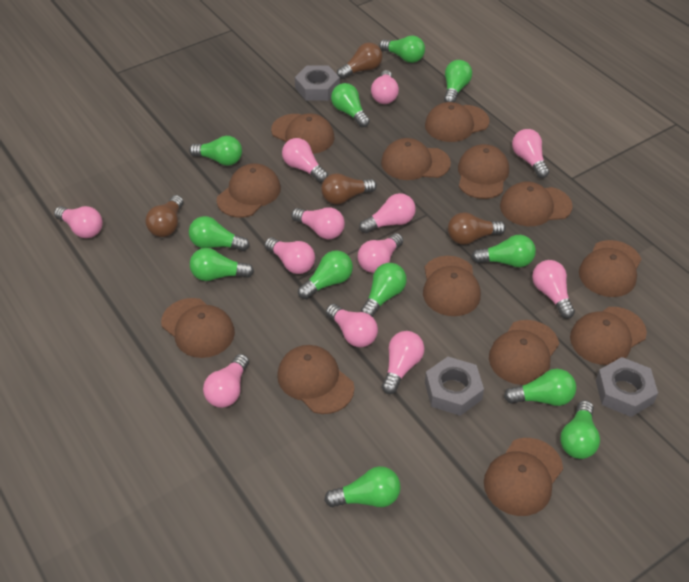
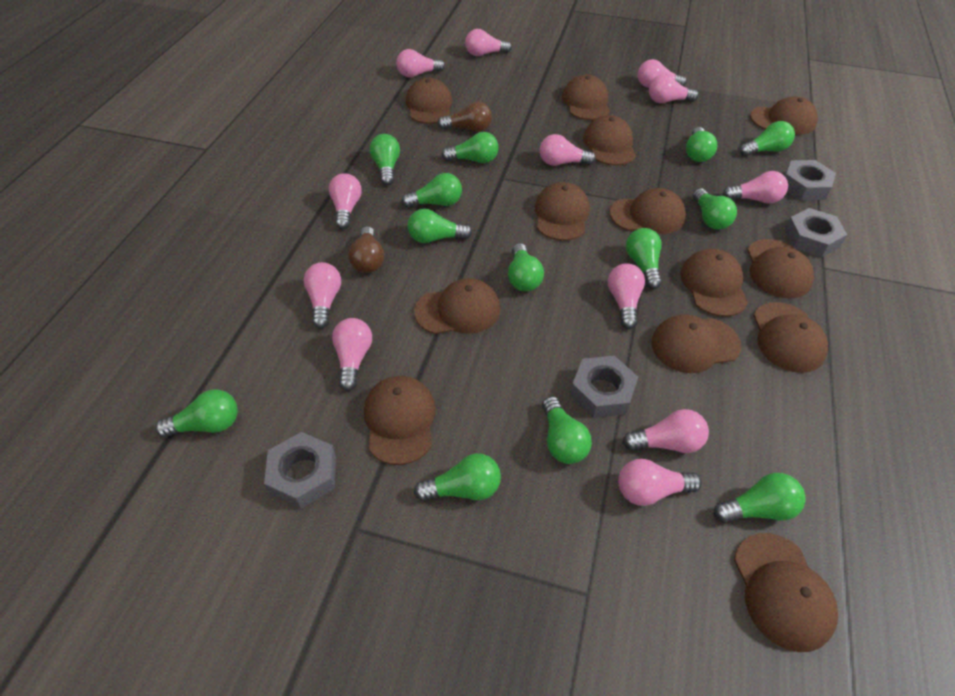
brown light bulb: 4 -> 2
green light bulb: 12 -> 13
grey nut: 3 -> 4

